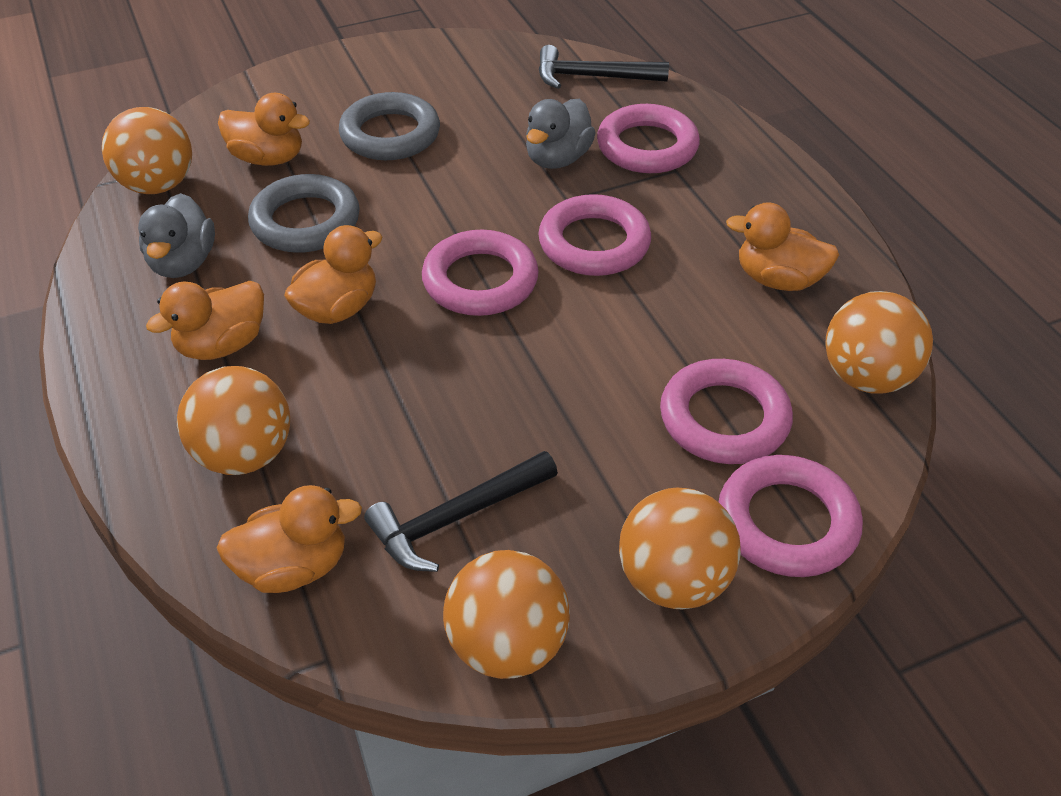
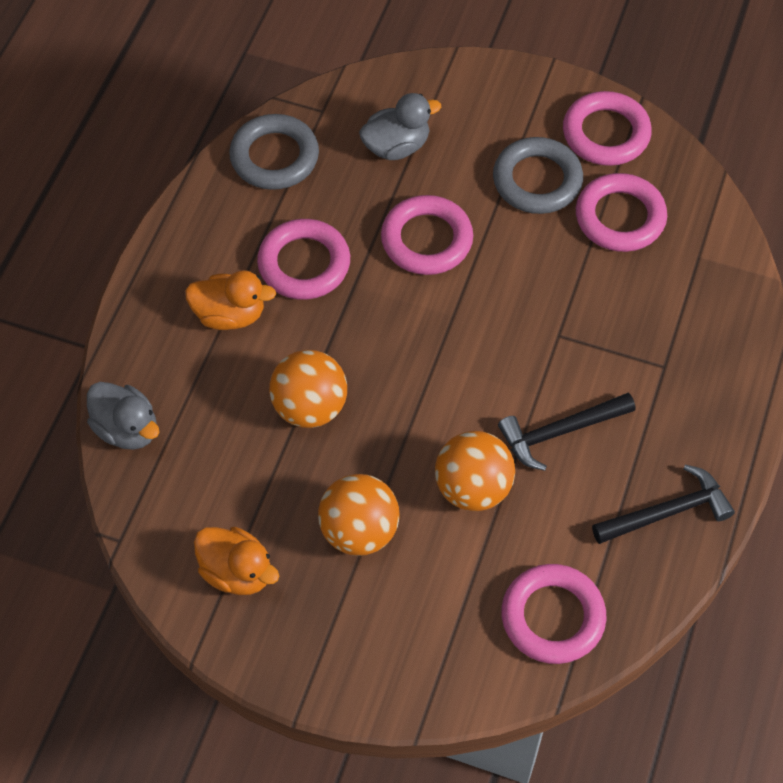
orange ball: 5 -> 3
orange duck: 5 -> 2

